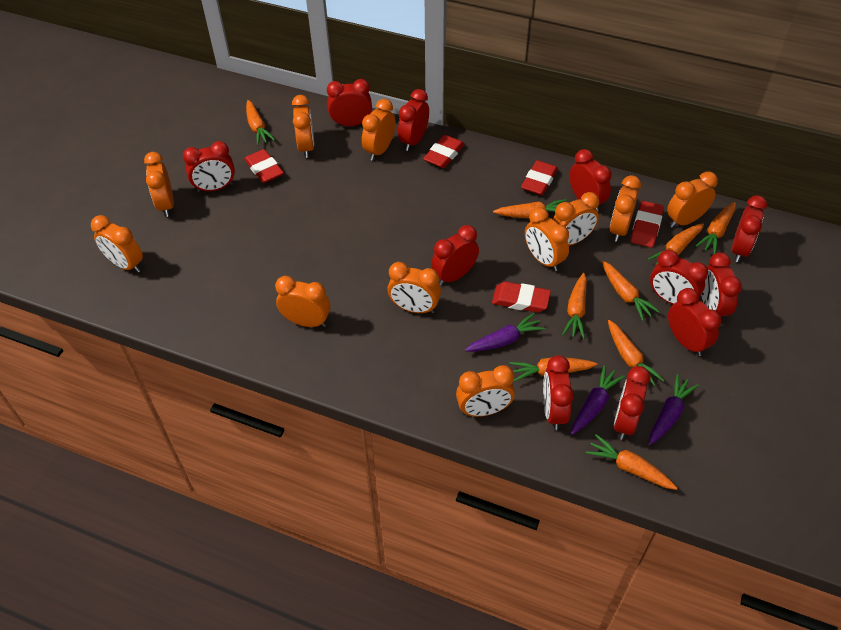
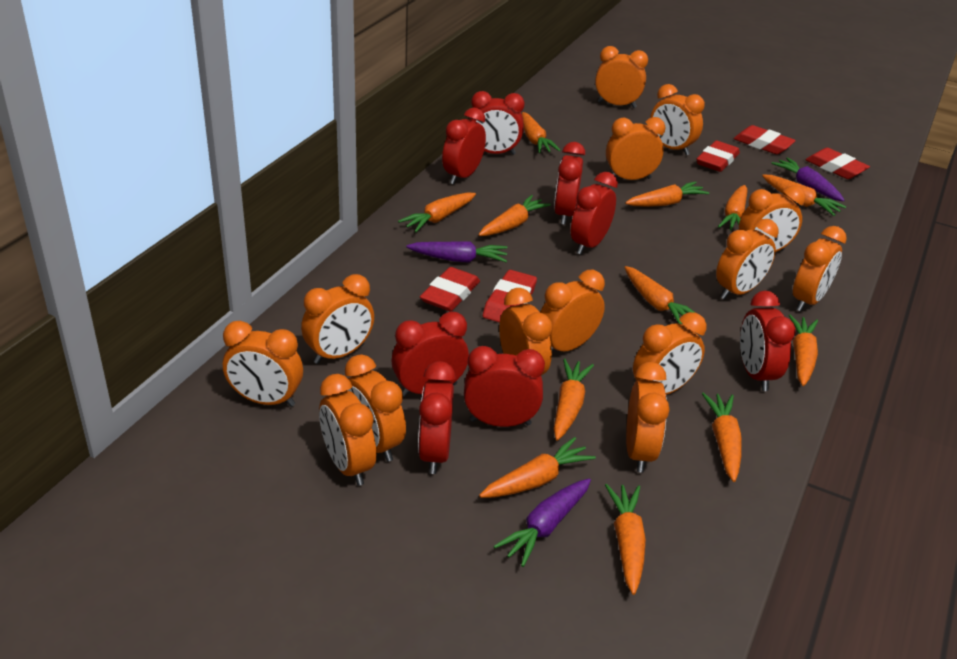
orange carrot: 9 -> 12
orange clock: 11 -> 14
red clock: 11 -> 8

